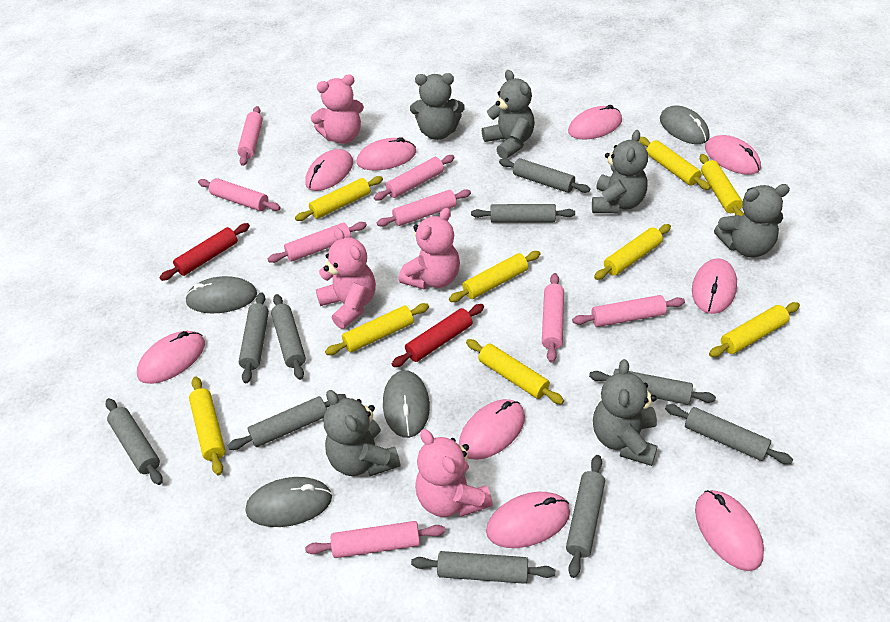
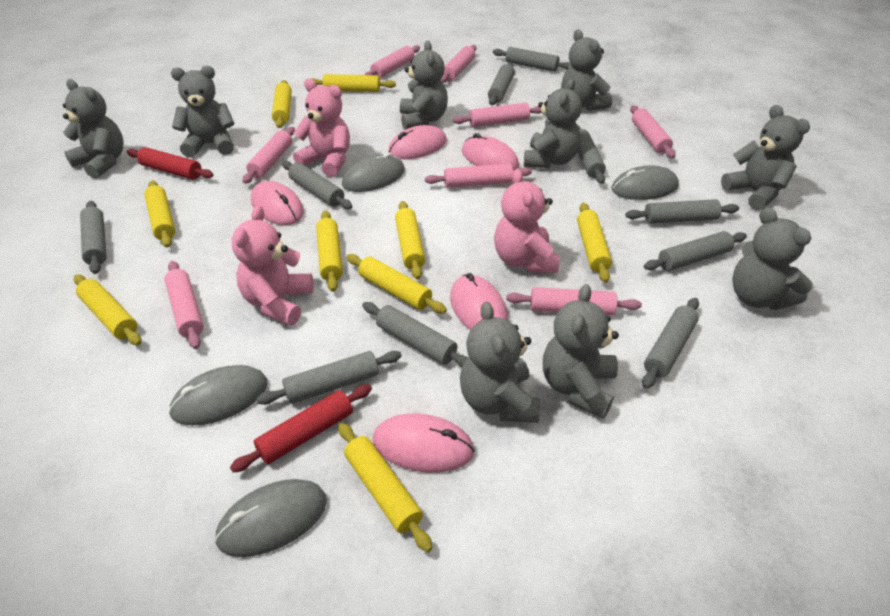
grey teddy bear: 6 -> 9
pink mouse: 9 -> 5
pink teddy bear: 4 -> 3

